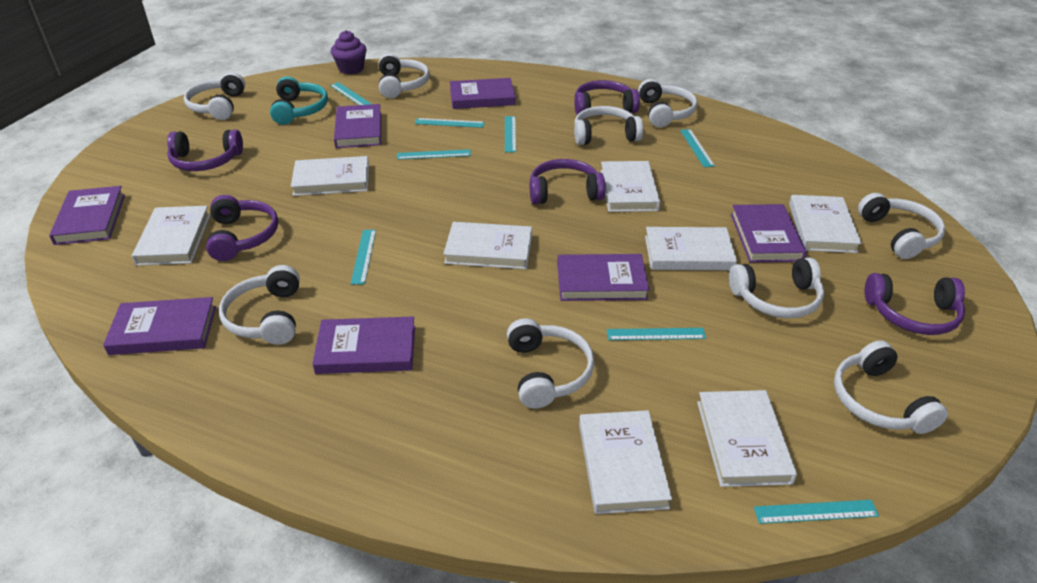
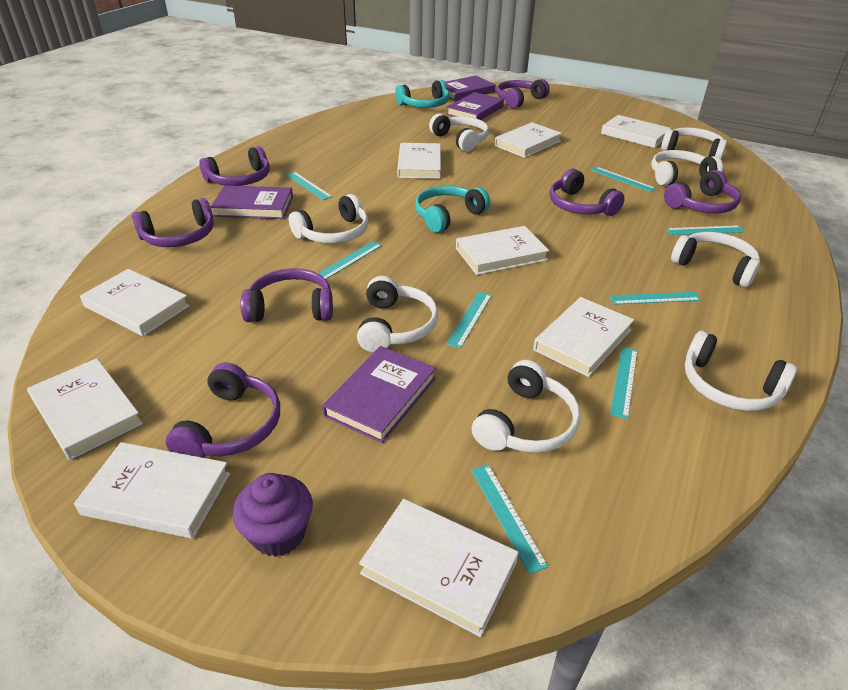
purple book: 7 -> 4
purple headphones: 5 -> 7
turquoise headphones: 1 -> 2
white book: 8 -> 9
white headphones: 9 -> 8

